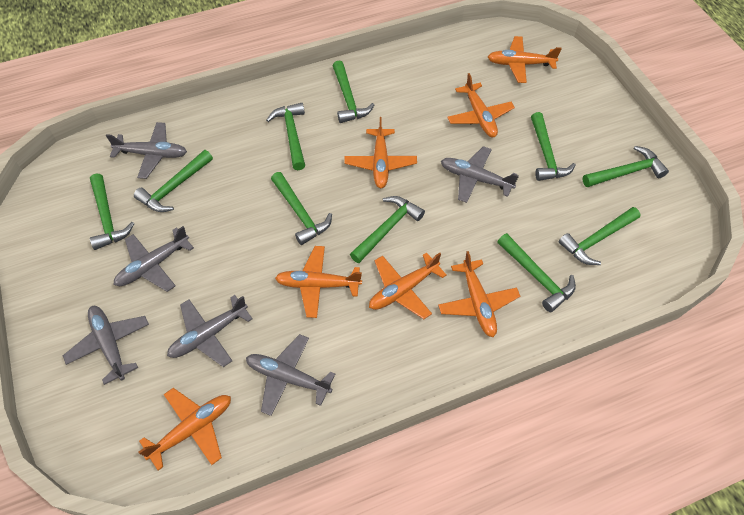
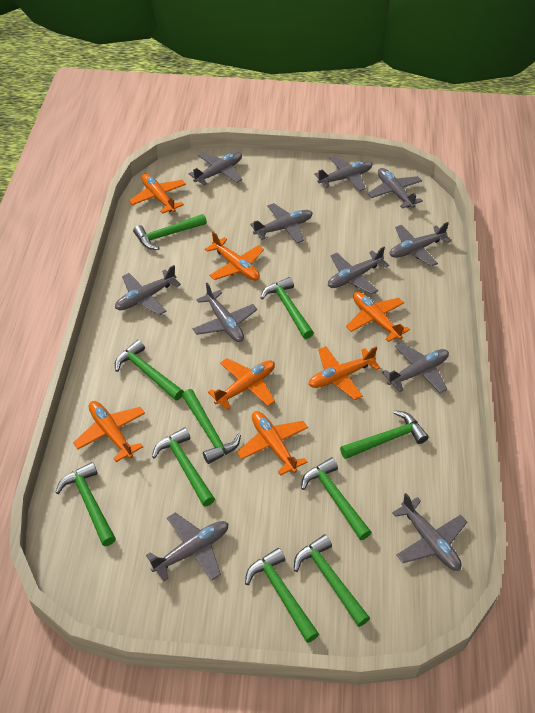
grey plane: 6 -> 11

